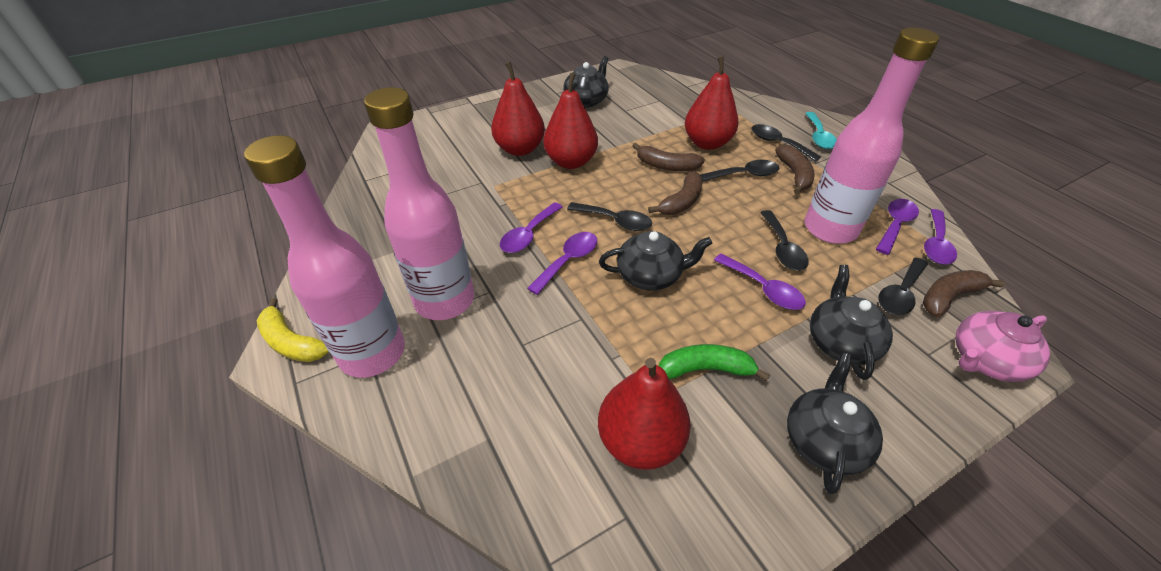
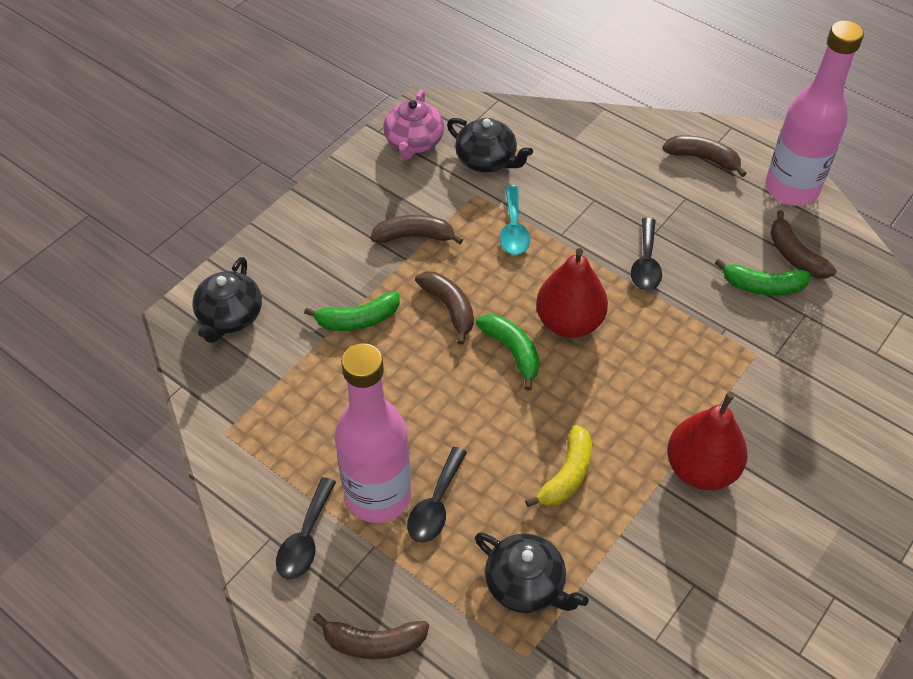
black spoon: 5 -> 3
black teapot: 4 -> 3
brown banana: 4 -> 5
green banana: 1 -> 3
pink bottle: 3 -> 2
purple spoon: 5 -> 0
red pear: 4 -> 2

